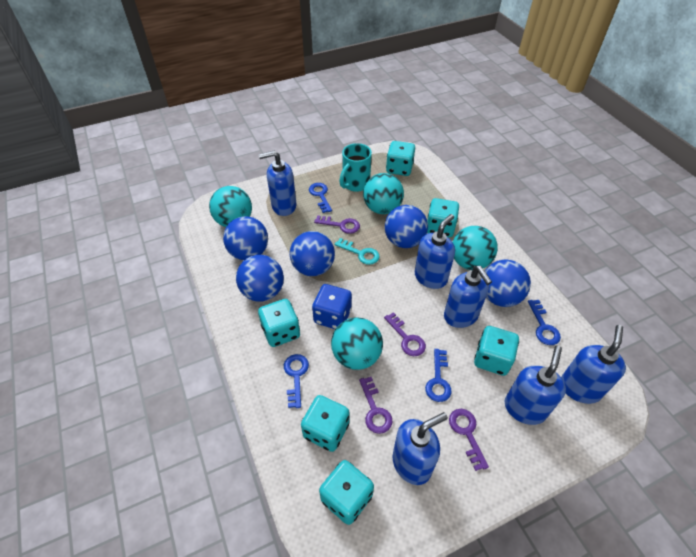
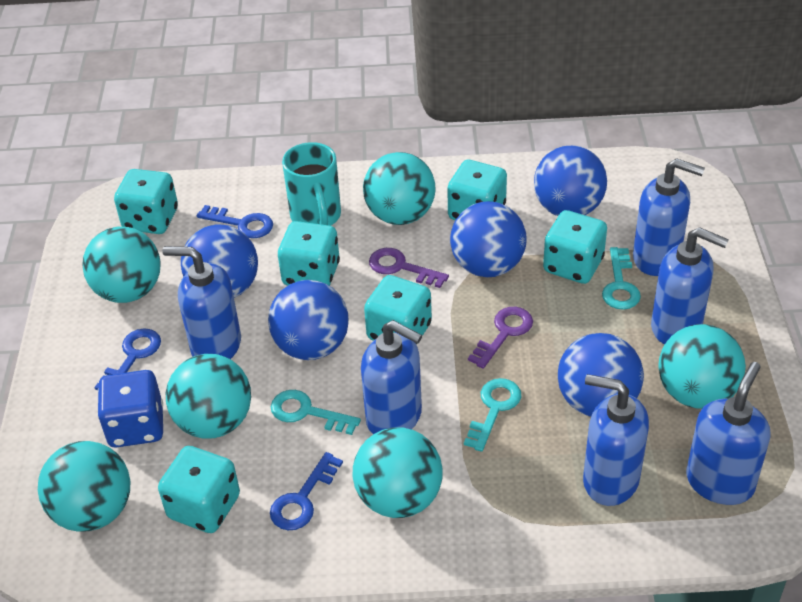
blue key: 4 -> 3
purple key: 4 -> 2
turquoise ball: 4 -> 6
turquoise key: 1 -> 3

